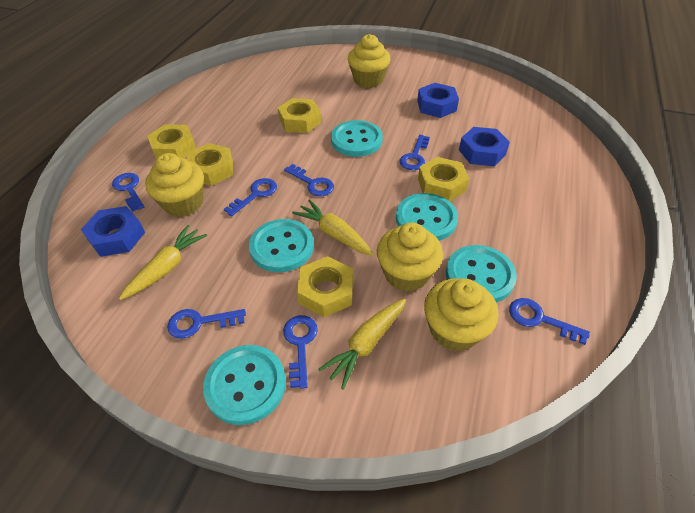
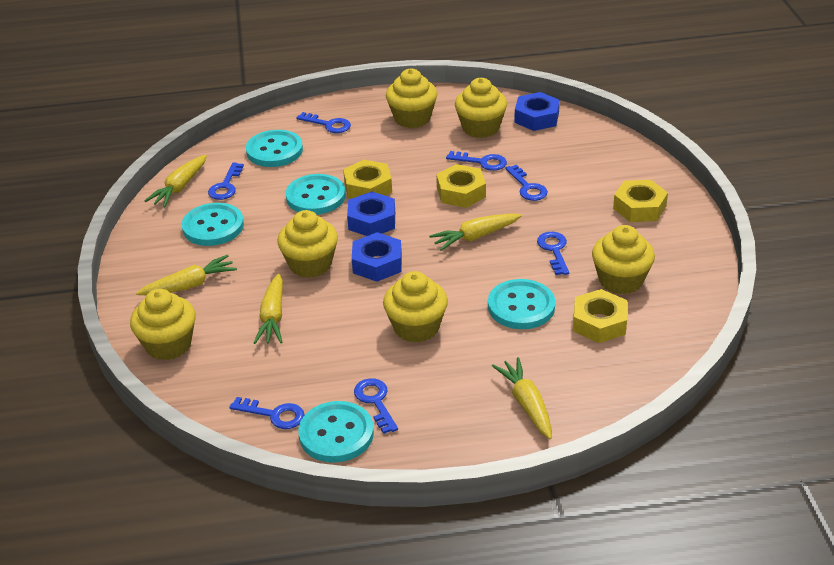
yellow carrot: 3 -> 5
yellow cupcake: 4 -> 6
yellow nut: 5 -> 4

